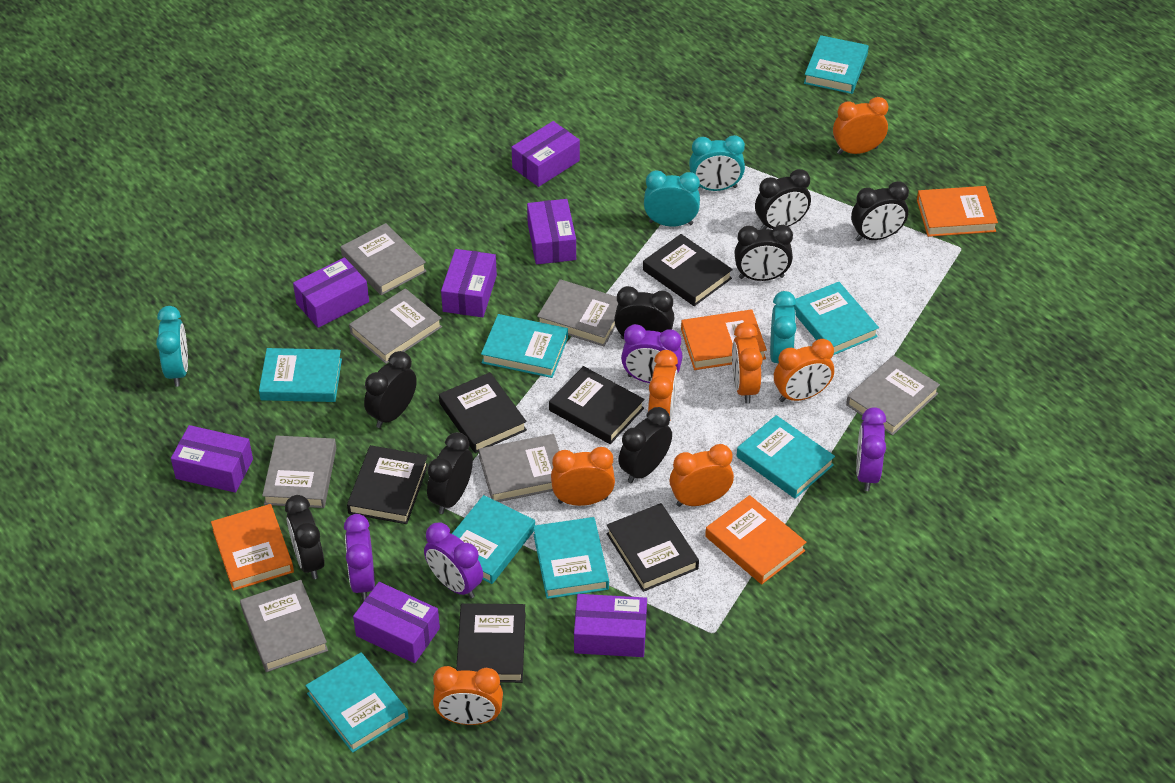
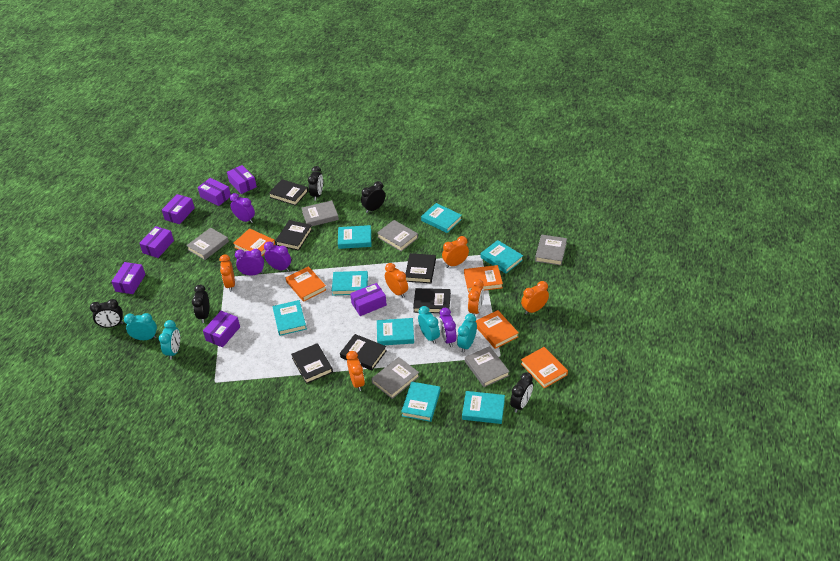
black clock: 8 -> 5
grey book: 7 -> 6
orange book: 4 -> 5
orange clock: 7 -> 6

